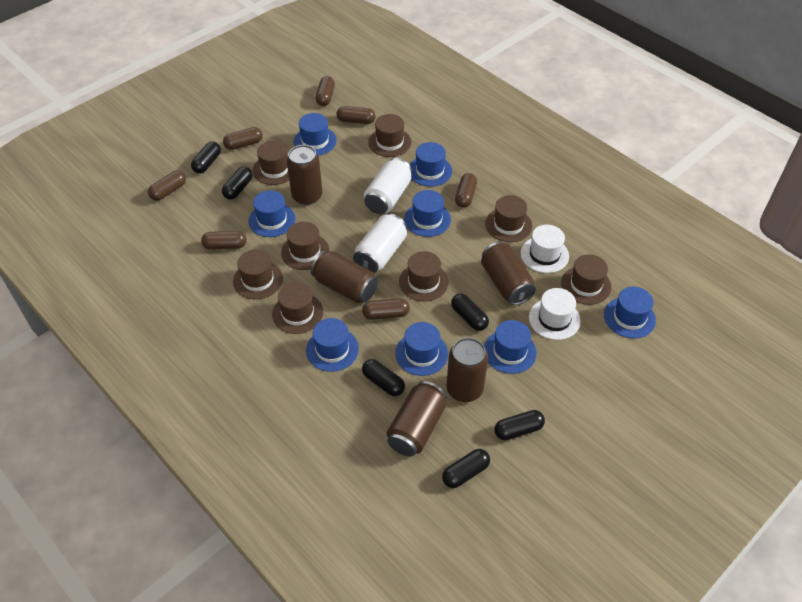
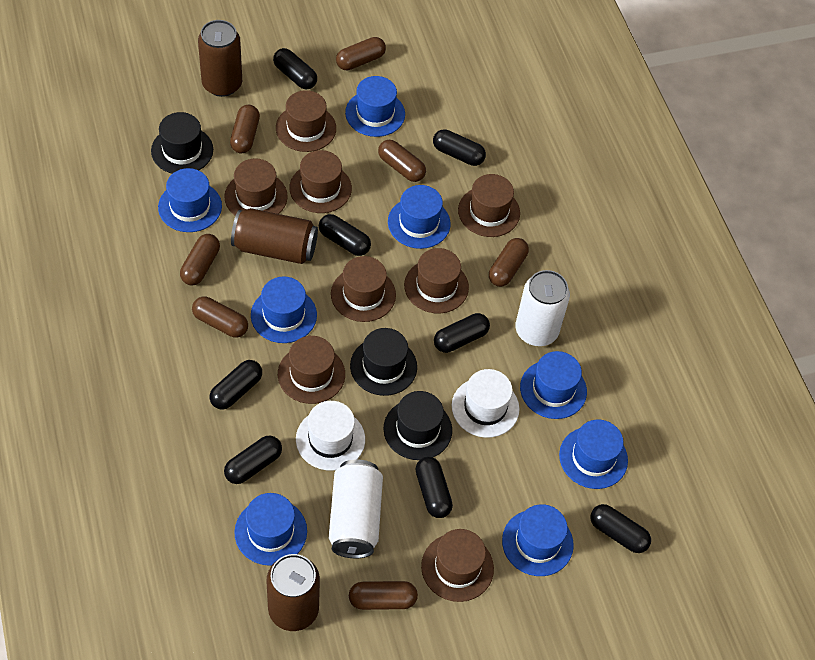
black capsule: 6 -> 8
black hat: 0 -> 3
brown can: 5 -> 3

